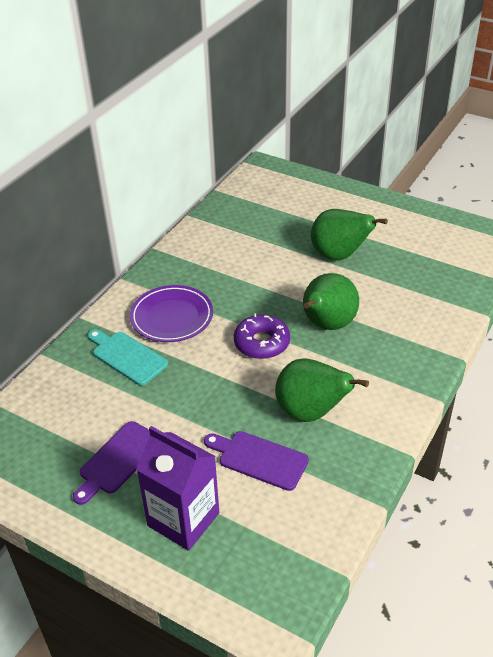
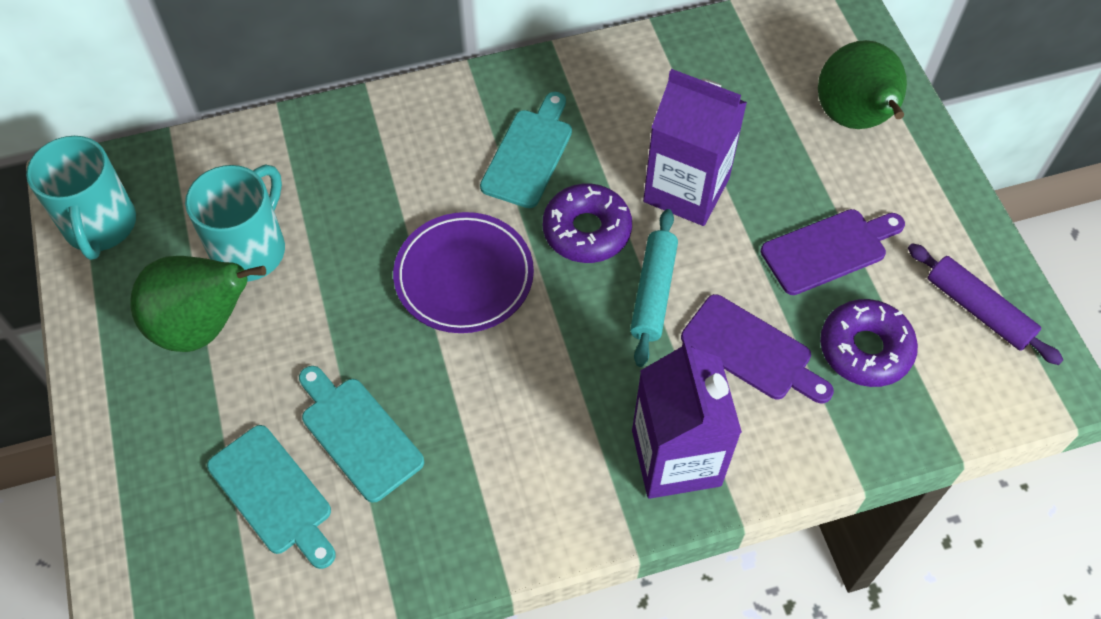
green pear: 3 -> 2
purple carton: 1 -> 2
purple donut: 1 -> 2
purple rolling pin: 0 -> 1
turquoise cutting board: 1 -> 3
turquoise mug: 0 -> 2
turquoise rolling pin: 0 -> 1

